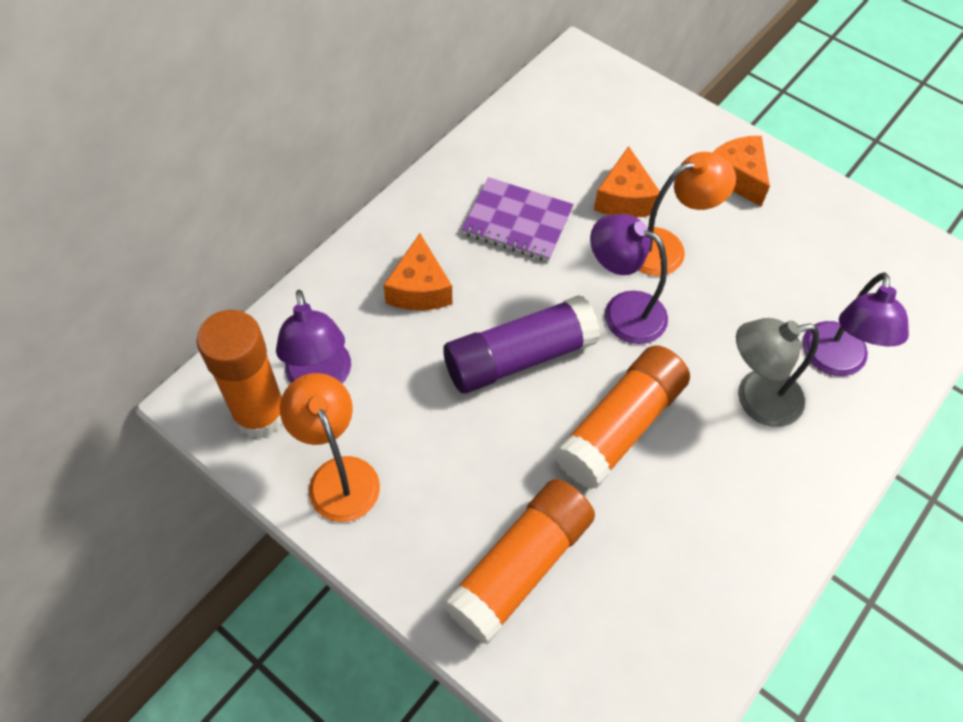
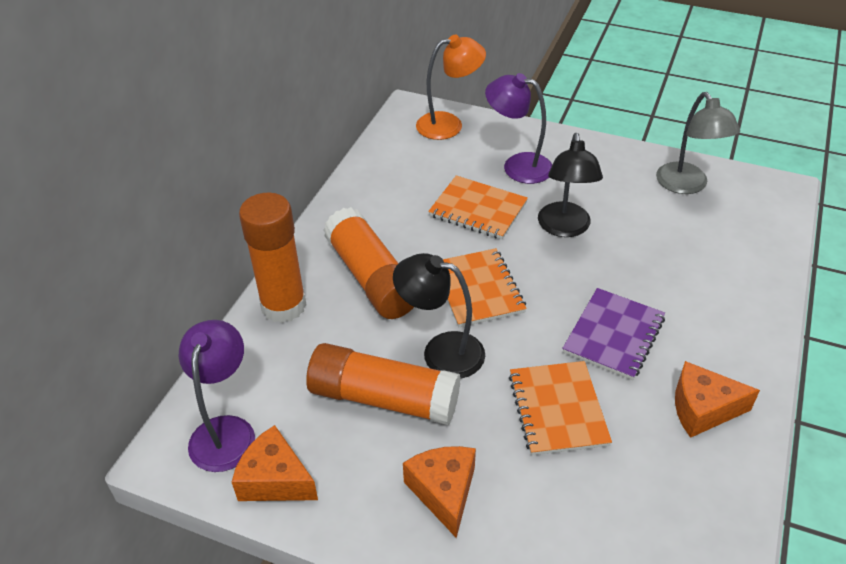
black lamp: 0 -> 2
orange lamp: 2 -> 1
orange notebook: 0 -> 3
purple glue stick: 1 -> 0
purple lamp: 3 -> 2

